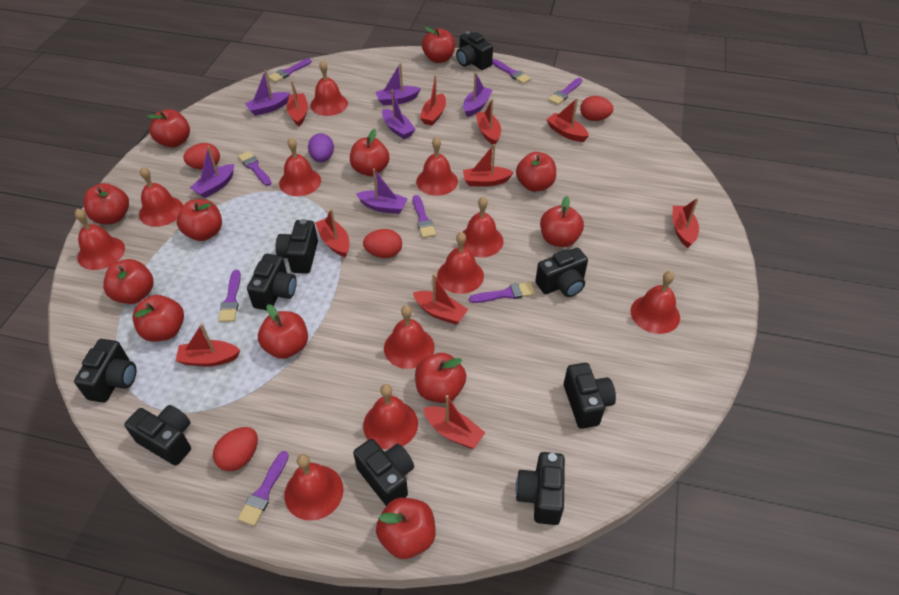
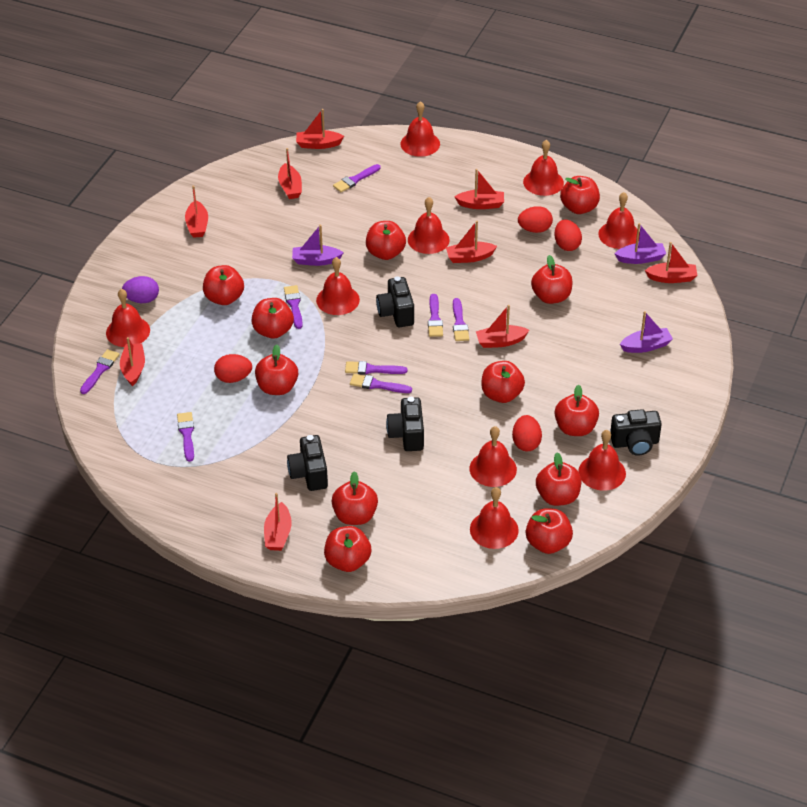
black camera: 9 -> 4
purple boat: 6 -> 3
red bell: 11 -> 9
red boat: 10 -> 9

